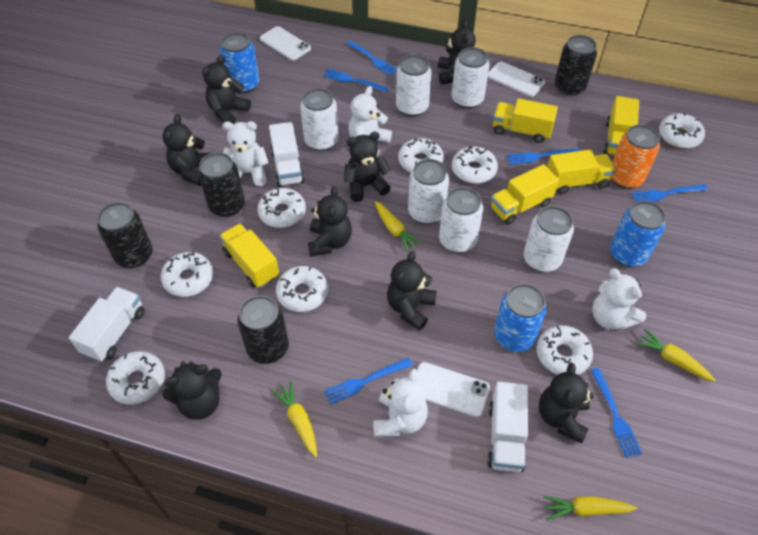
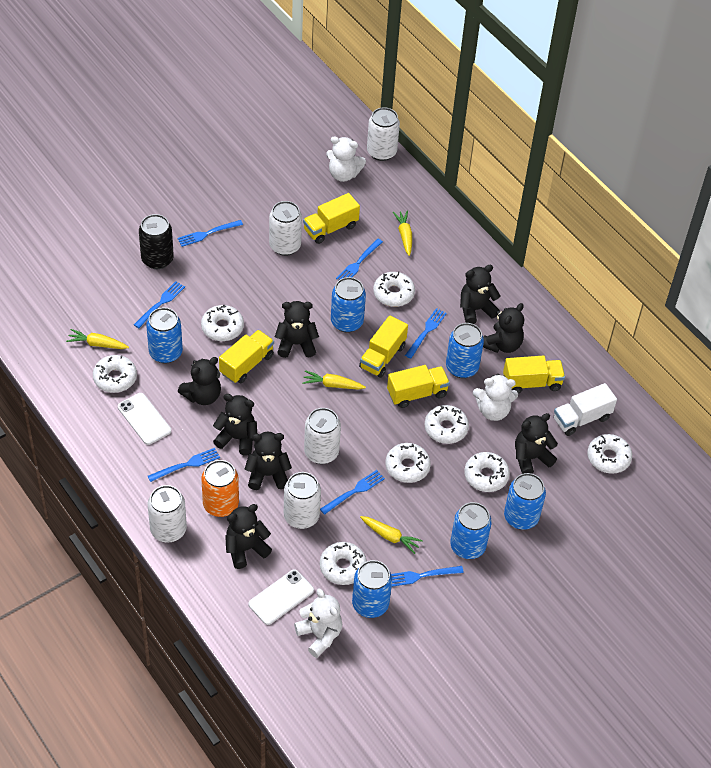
black can: 4 -> 1
blue can: 3 -> 6
blue fork: 6 -> 7
white can: 6 -> 5
white phone: 3 -> 2
white teddy bear: 4 -> 3
white truck: 3 -> 1

